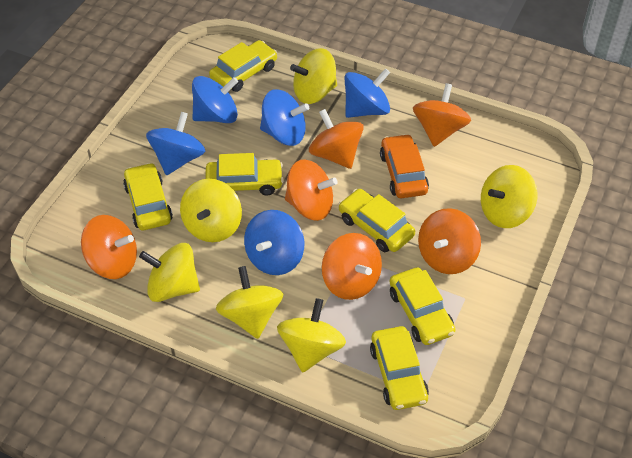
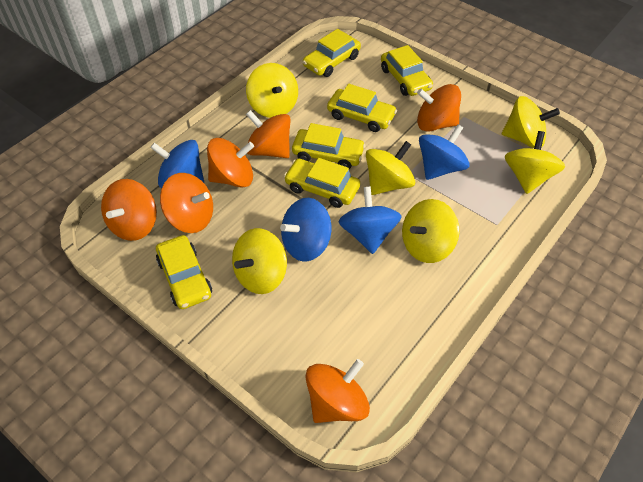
blue spinning top: 5 -> 4
orange car: 1 -> 0

